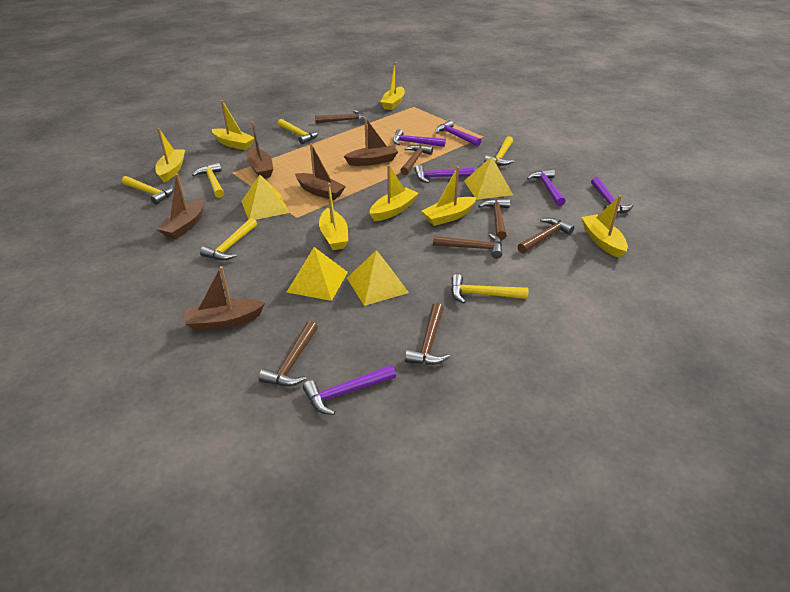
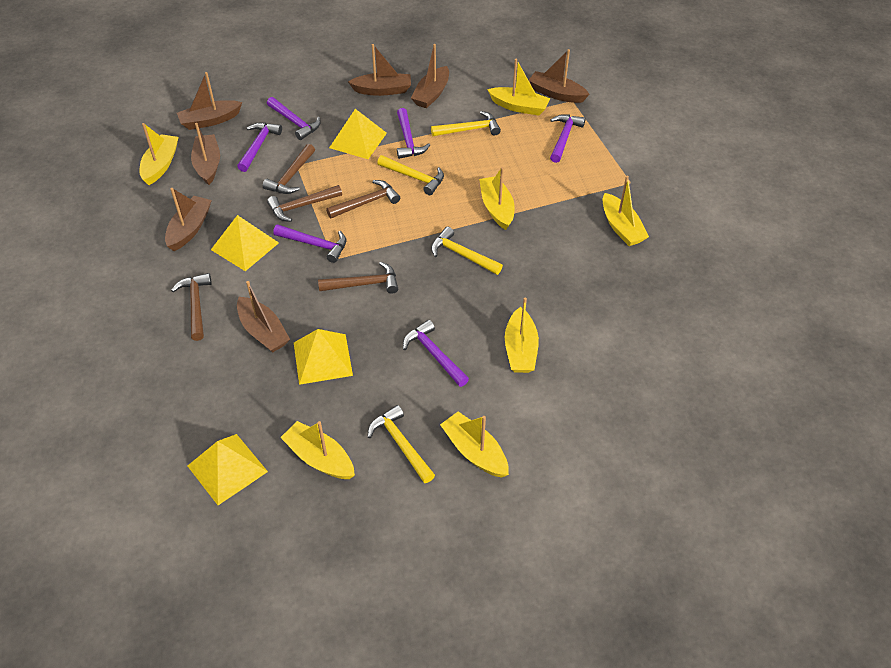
brown boat: 5 -> 7
brown hammer: 7 -> 5
yellow hammer: 6 -> 4

